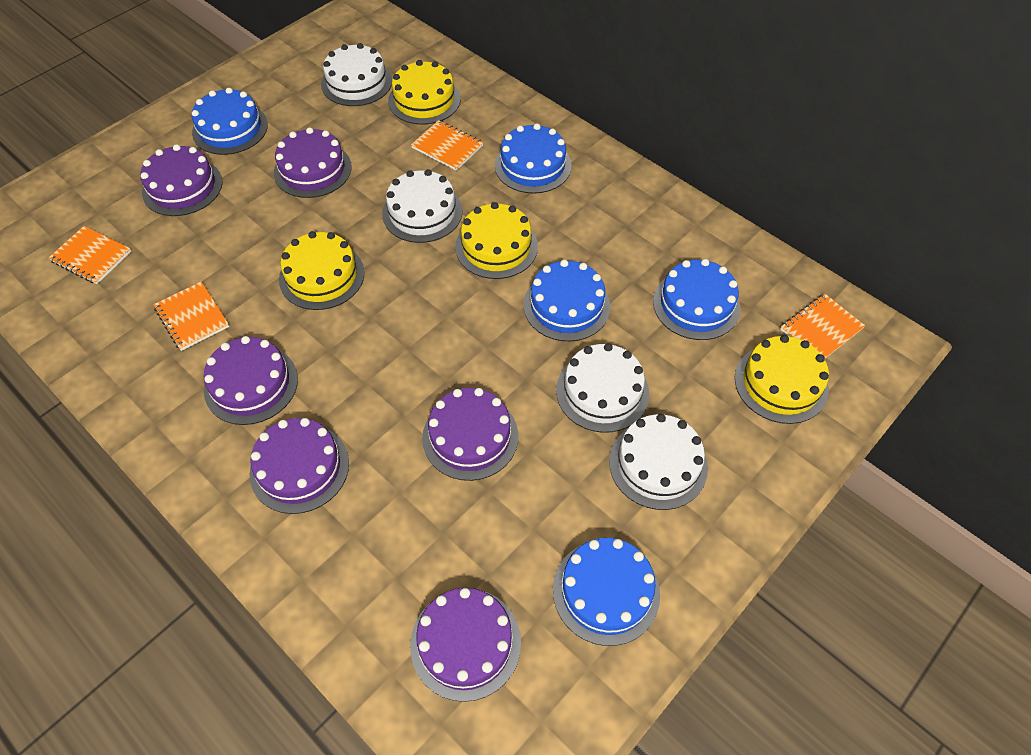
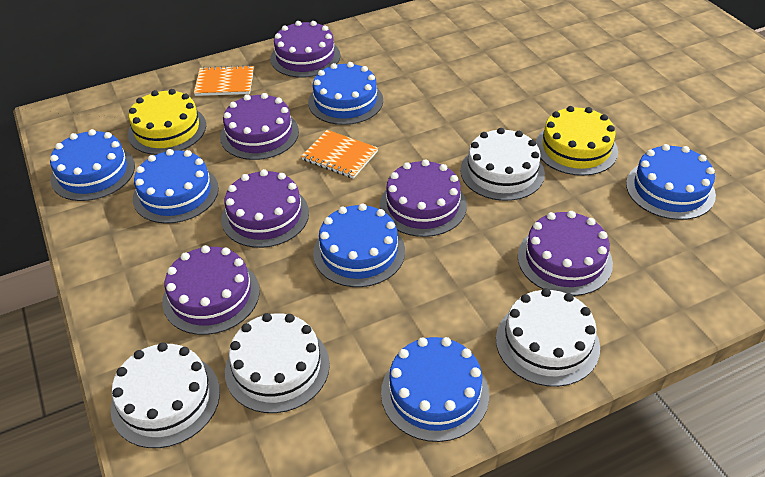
blue cake: 5 -> 6
orange notebook: 4 -> 2
yellow cake: 4 -> 2

